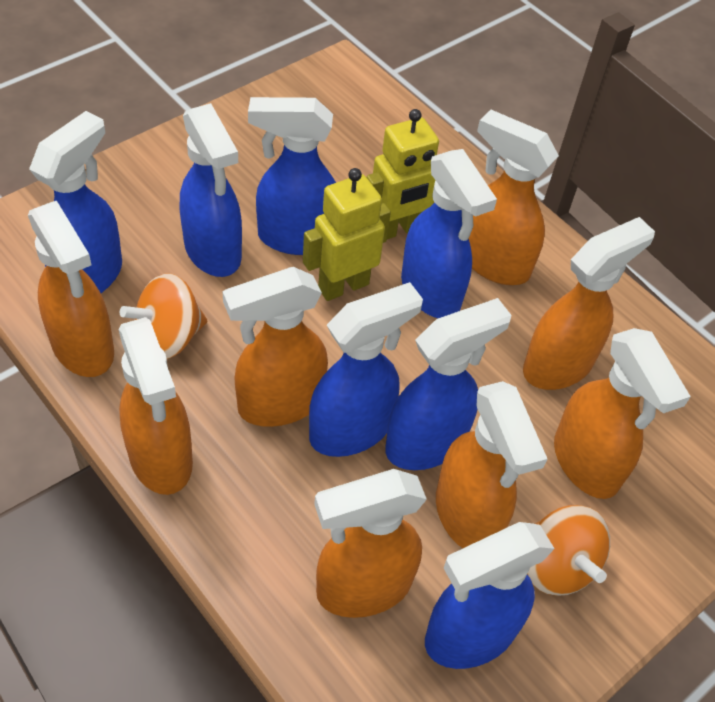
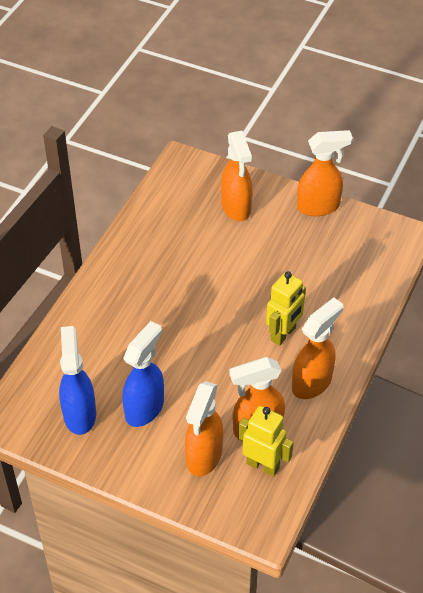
blue spray bottle: 7 -> 2
orange spinning top: 2 -> 0
orange spray bottle: 8 -> 5

